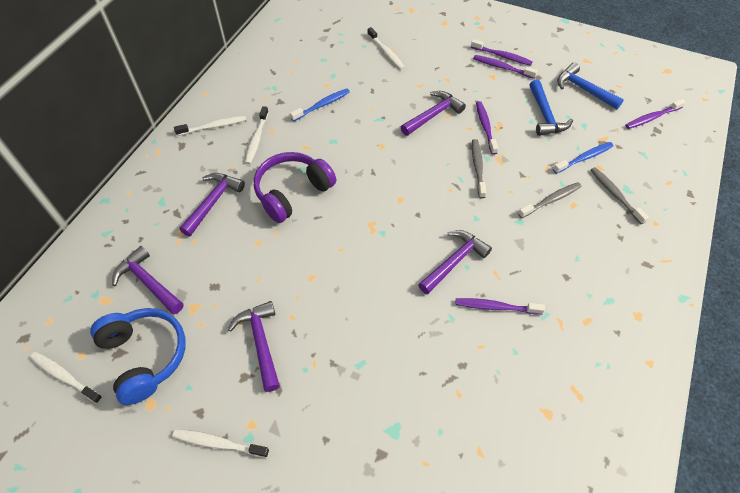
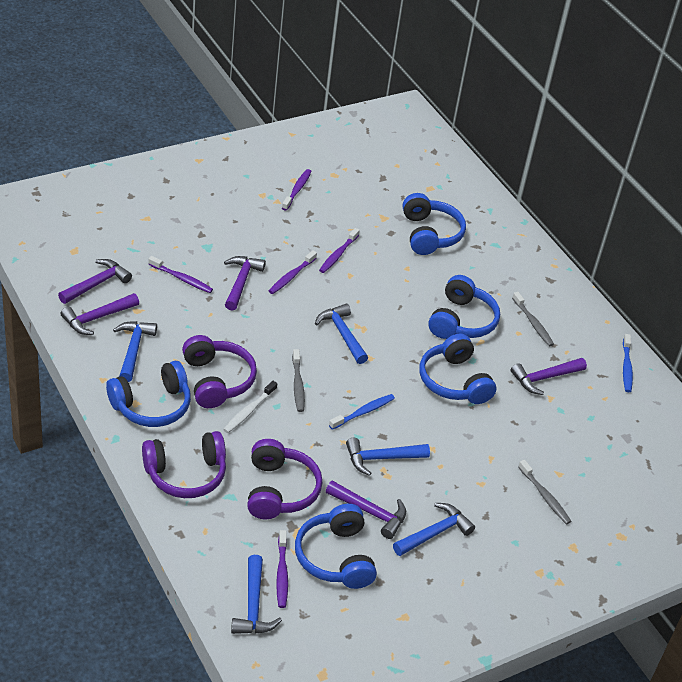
blue hammer: 2 -> 5
blue headphones: 1 -> 5
purple headphones: 1 -> 3
white toothbrush: 5 -> 1

